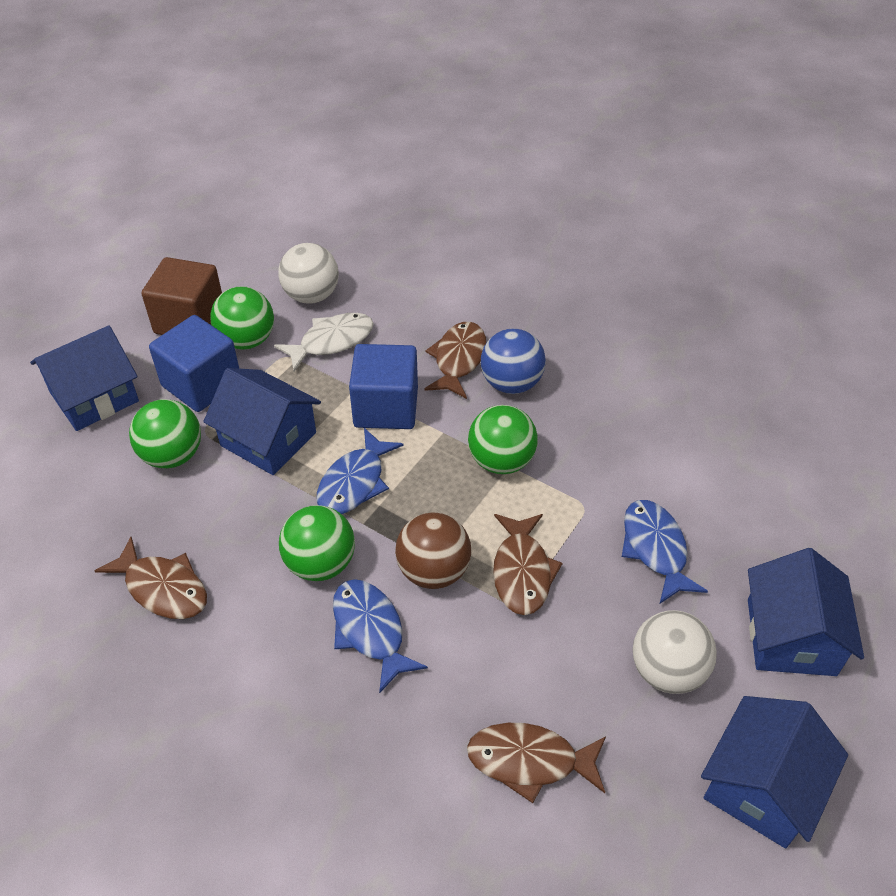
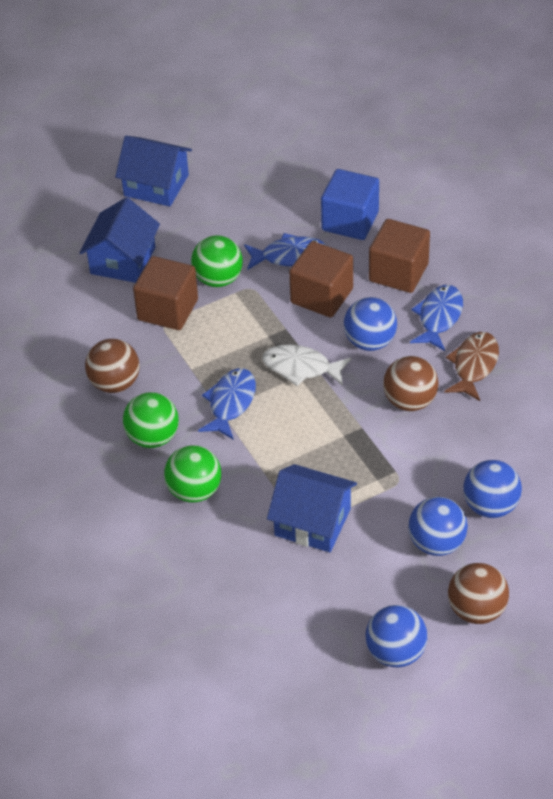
blue ball: 1 -> 4
blue cube: 2 -> 1
blue house: 4 -> 3
brown ball: 1 -> 3
brown cube: 1 -> 3
brown fish: 4 -> 1
green ball: 4 -> 3
white ball: 2 -> 0

